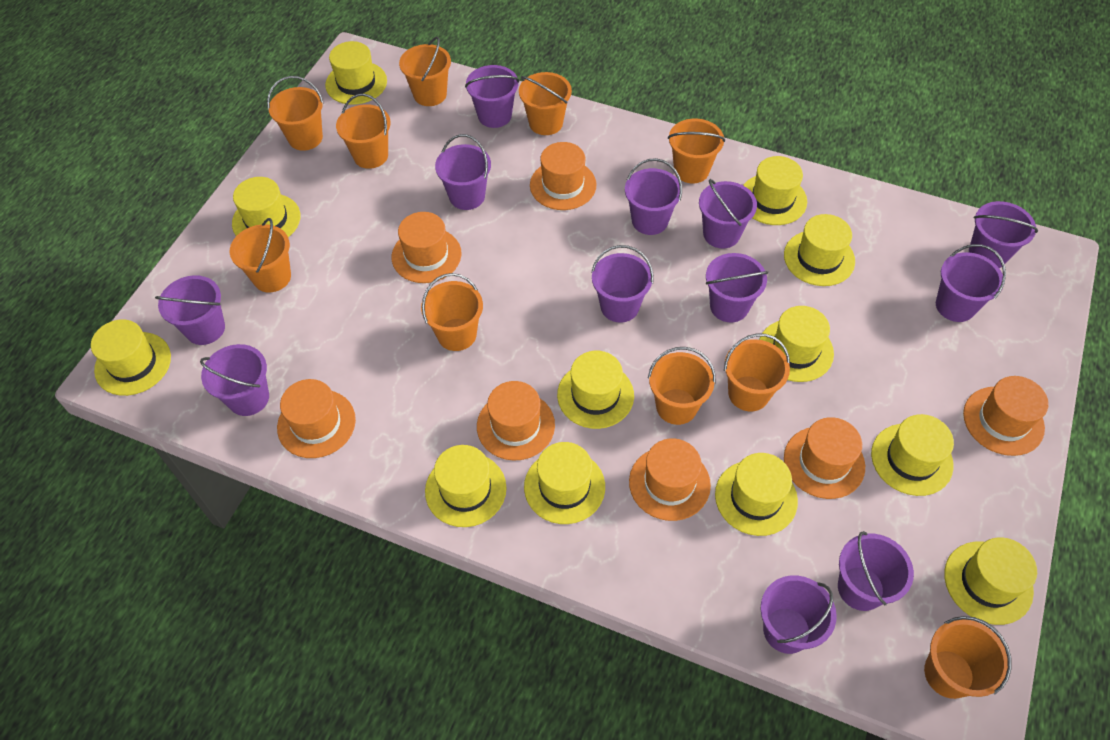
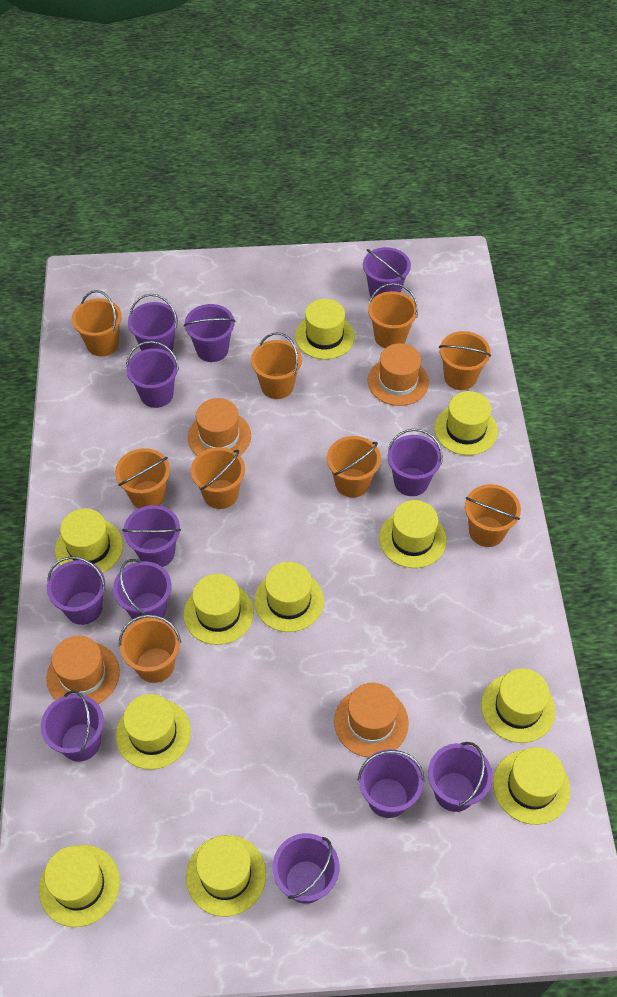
orange bucket: 10 -> 9
orange hat: 7 -> 4
yellow hat: 12 -> 11

